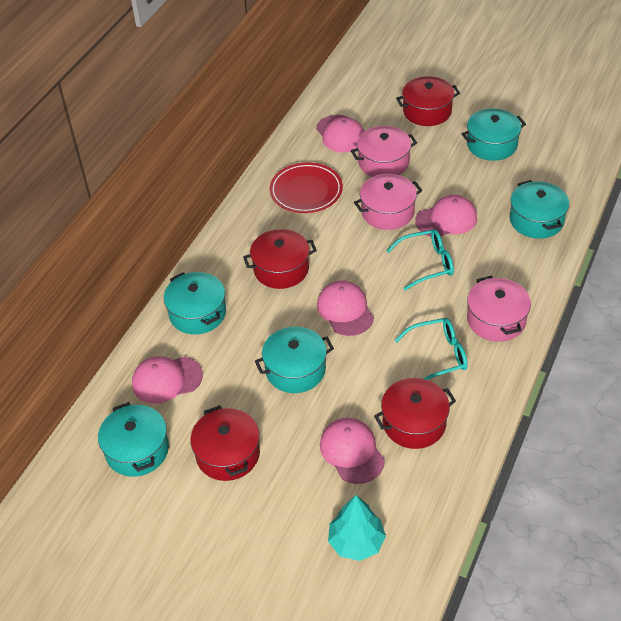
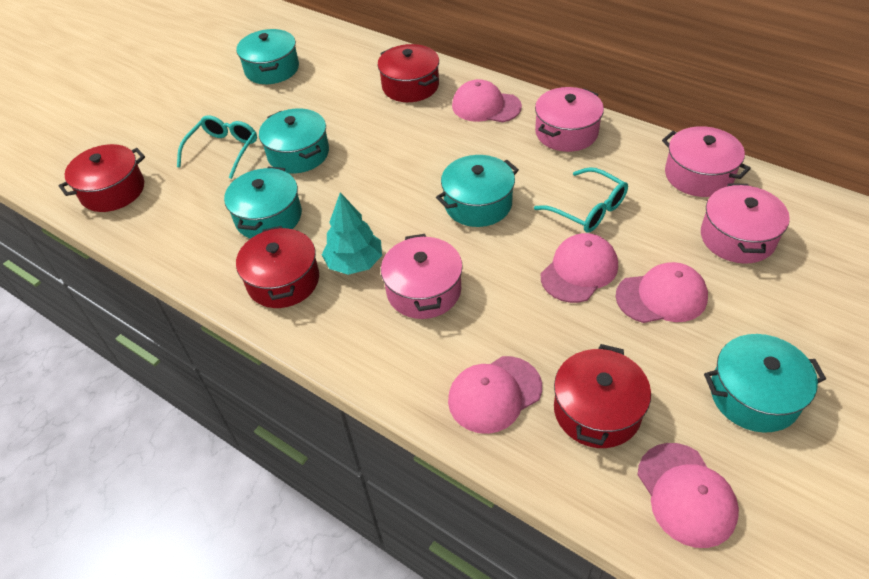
pink pot: 3 -> 4
red plate: 1 -> 0

